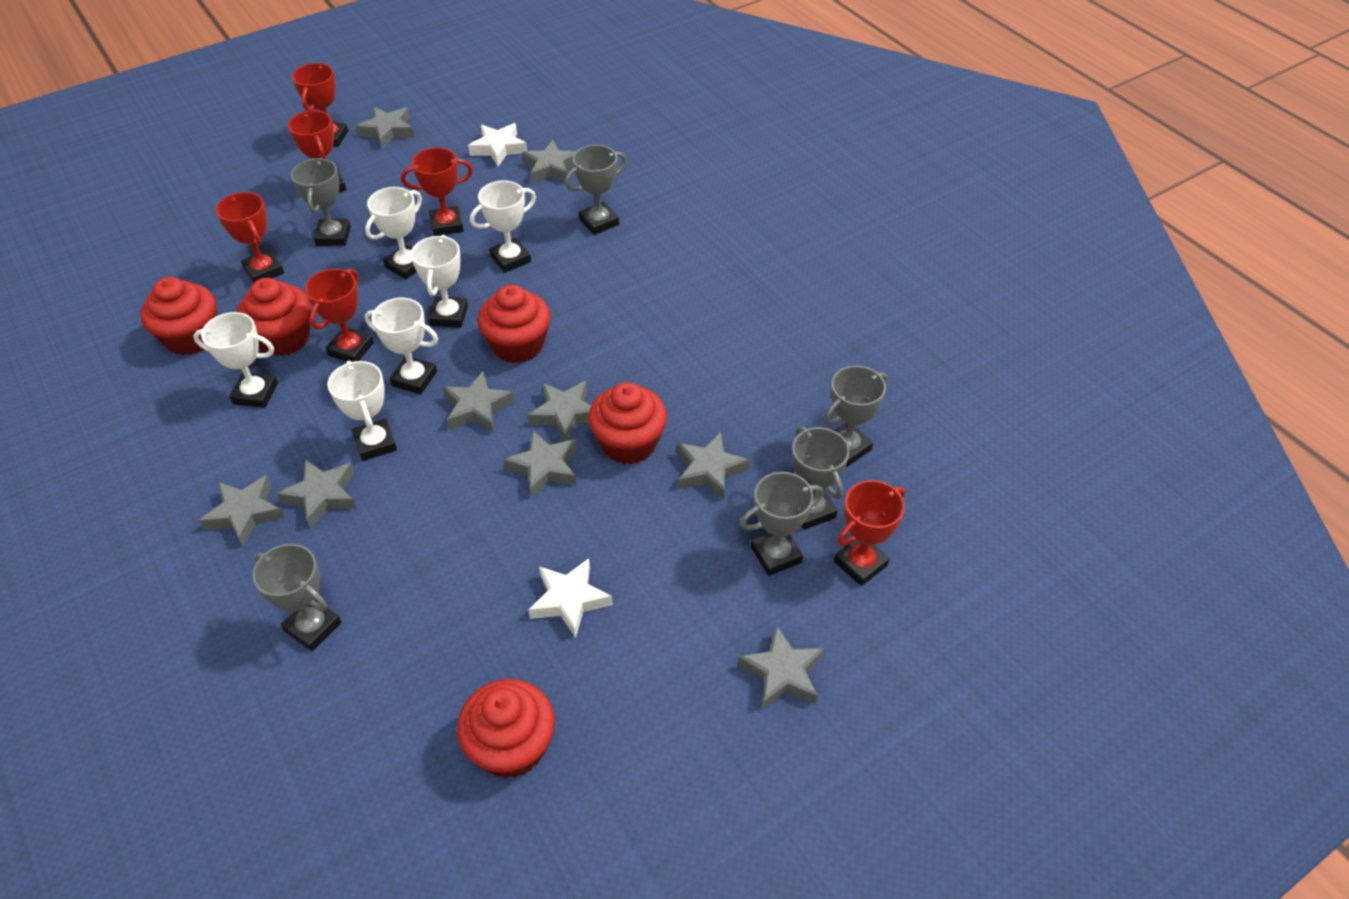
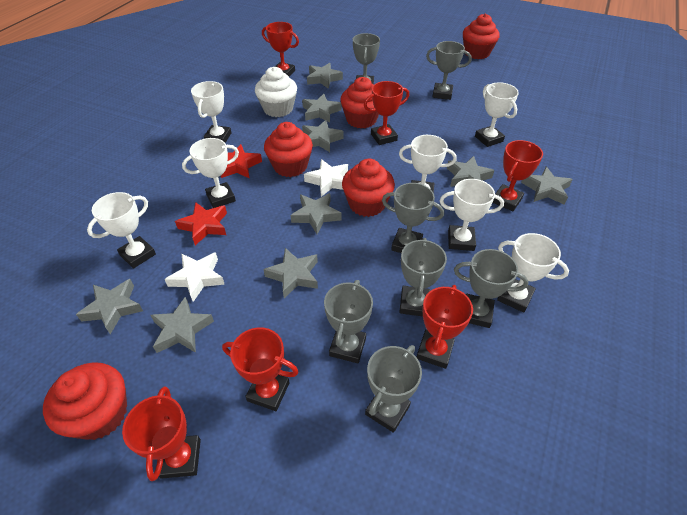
grey trophy: 6 -> 7
red star: 0 -> 2
white cupcake: 0 -> 1
white trophy: 6 -> 7

